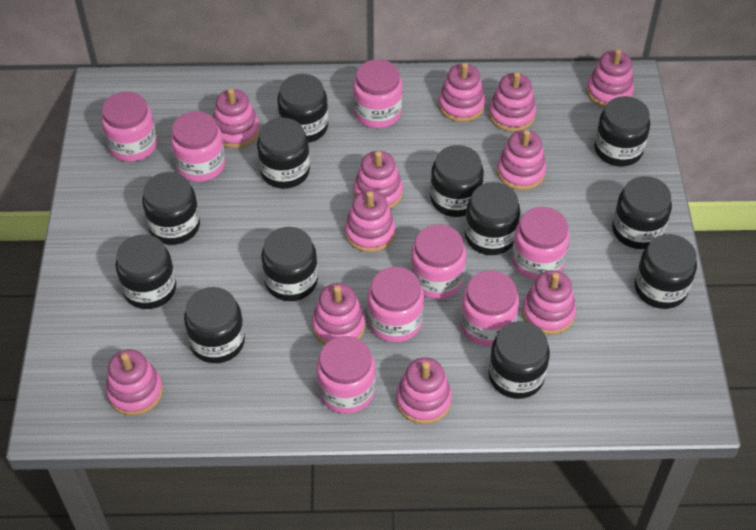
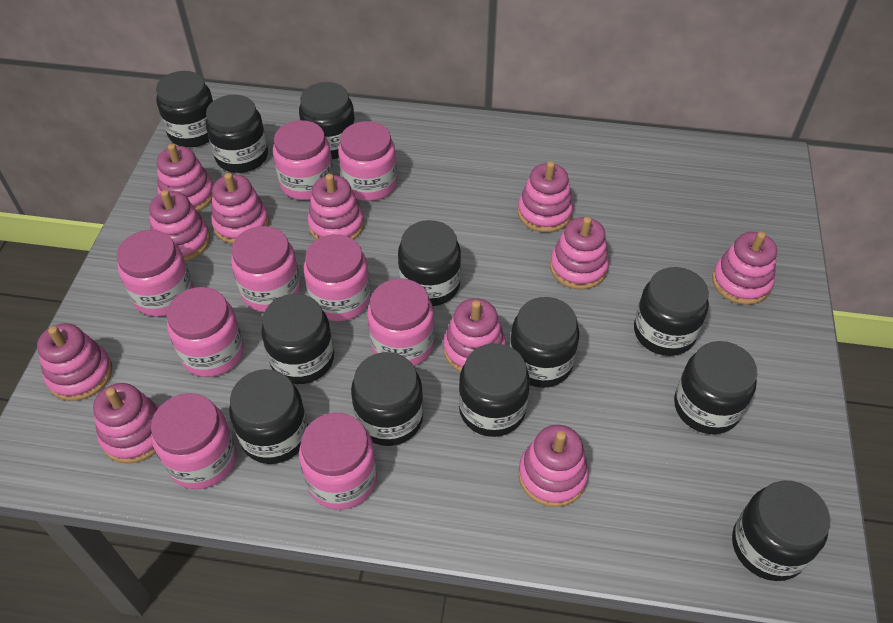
pink jar: 8 -> 9

